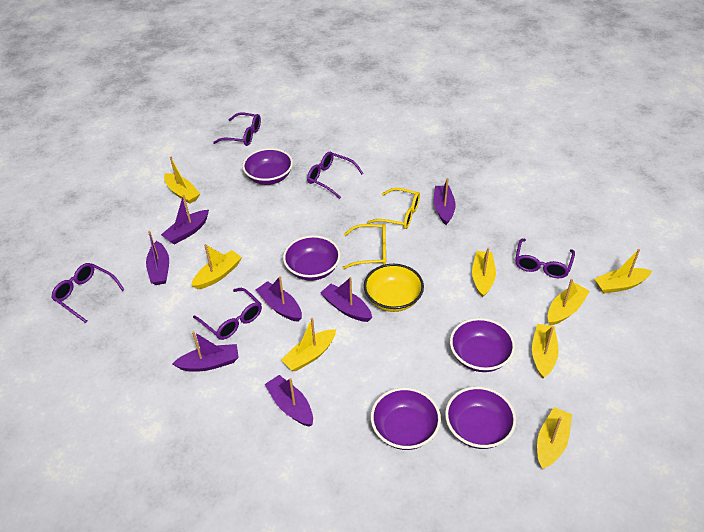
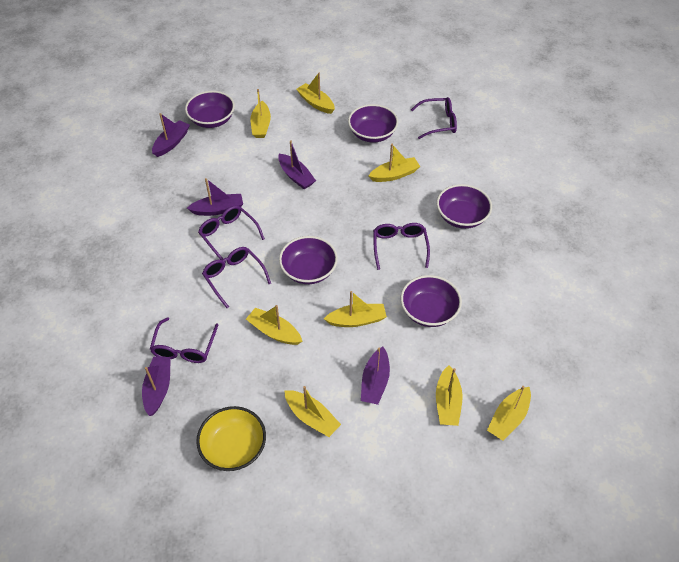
purple boat: 7 -> 5
yellow glasses: 2 -> 0

